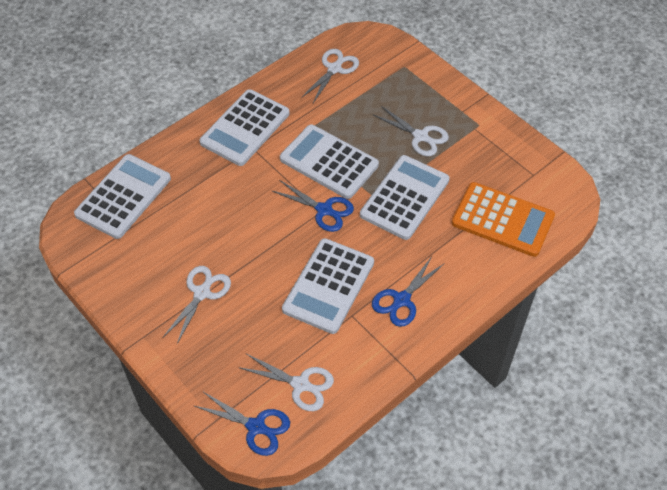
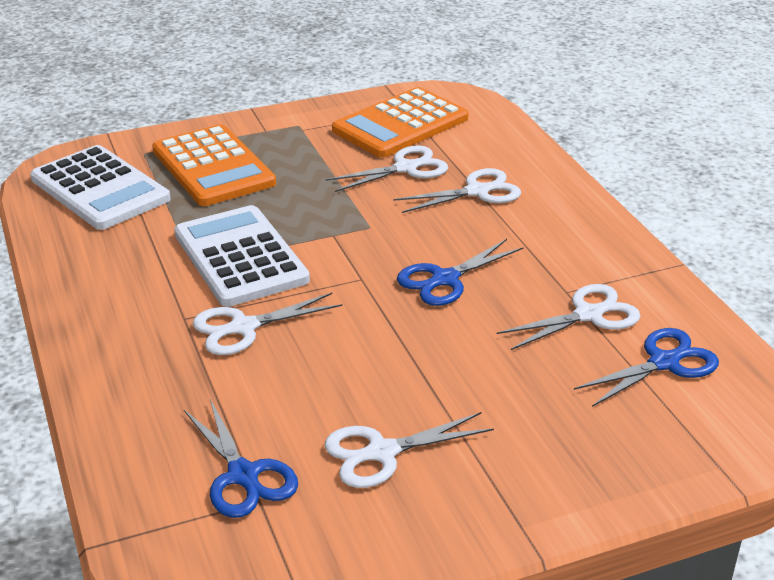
orange calculator: 1 -> 2
white calculator: 5 -> 2
white scissors: 4 -> 5

